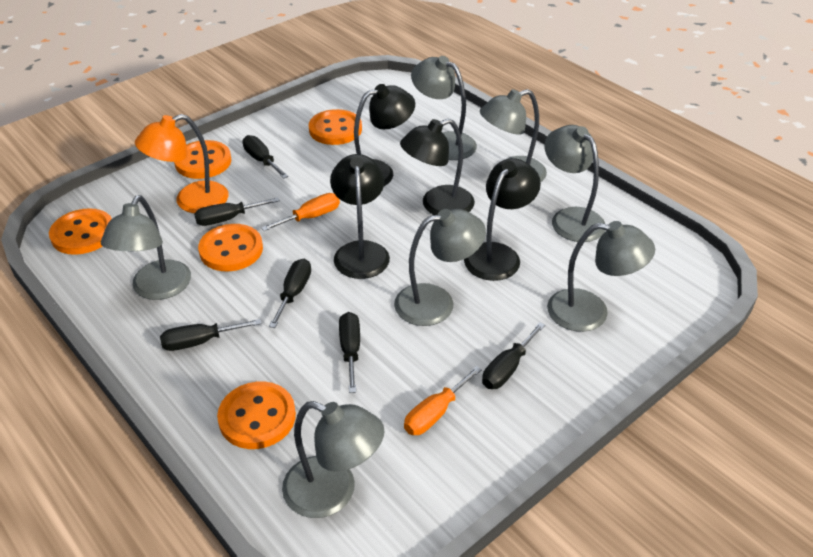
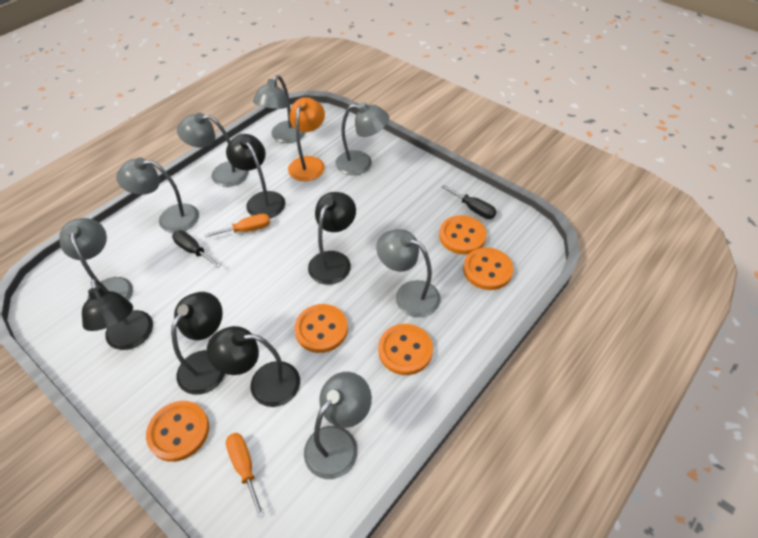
black lamp: 4 -> 5
black screwdriver: 6 -> 2

